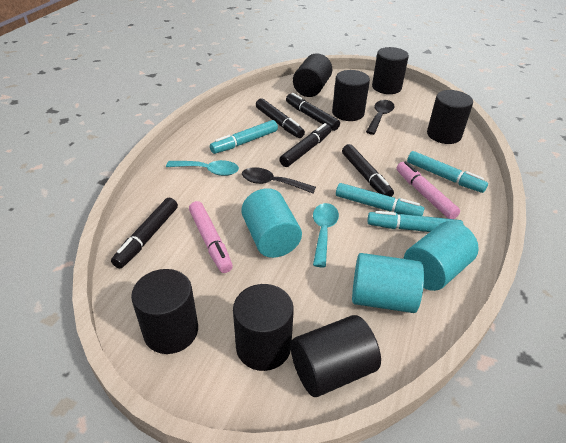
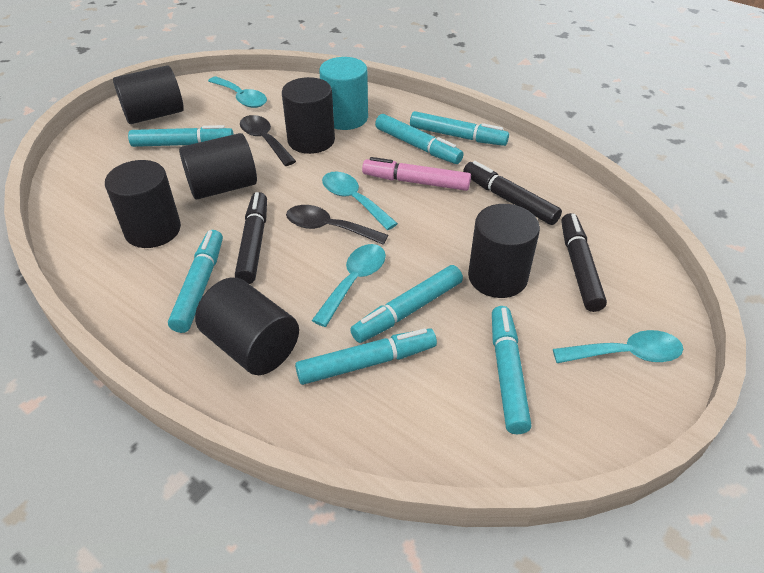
black cylinder: 7 -> 6
black marker: 5 -> 3
pink marker: 2 -> 1
turquoise cylinder: 3 -> 1
turquoise marker: 4 -> 7
turquoise spoon: 2 -> 4

